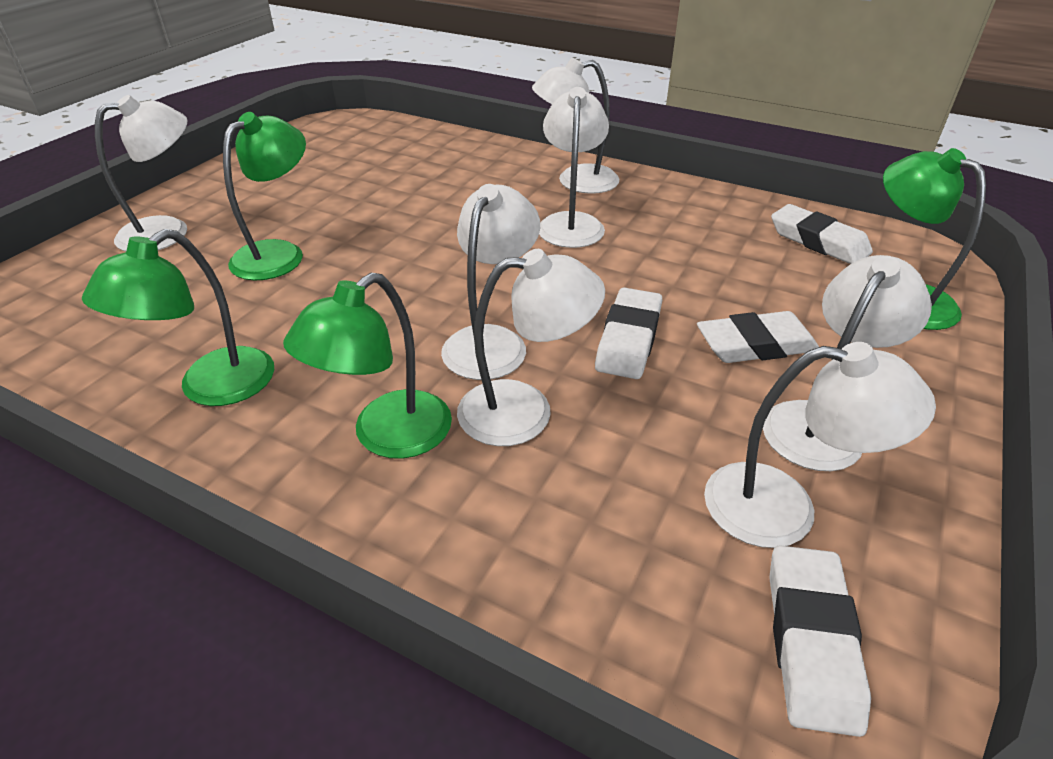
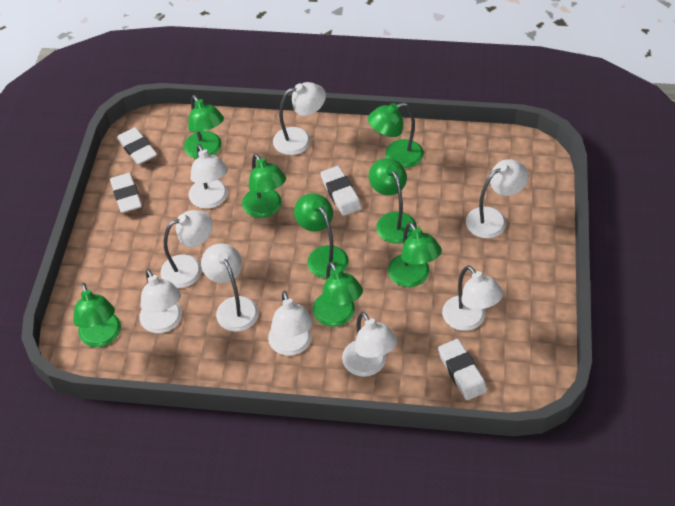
green lamp: 4 -> 8
white lamp: 7 -> 9

